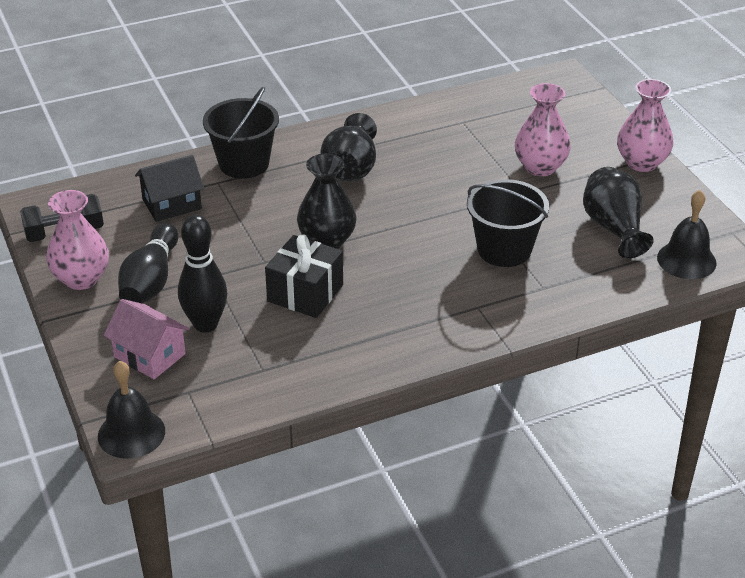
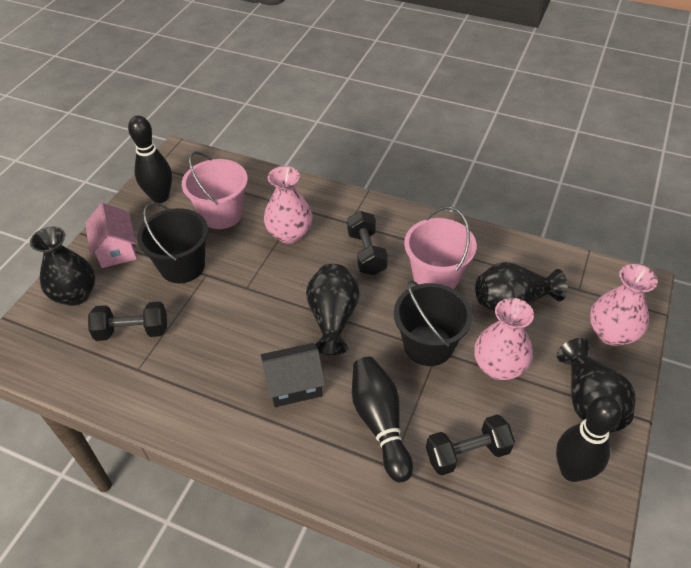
black bell: 2 -> 0
black bowling pin: 2 -> 3
black dumbbell: 1 -> 3
black gift: 1 -> 0
black vase: 3 -> 4
pink bucket: 0 -> 2

